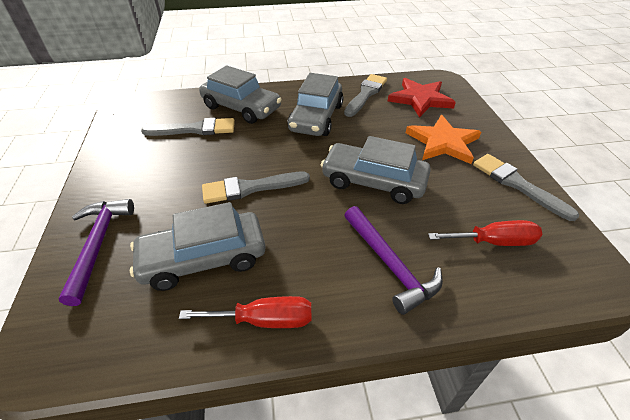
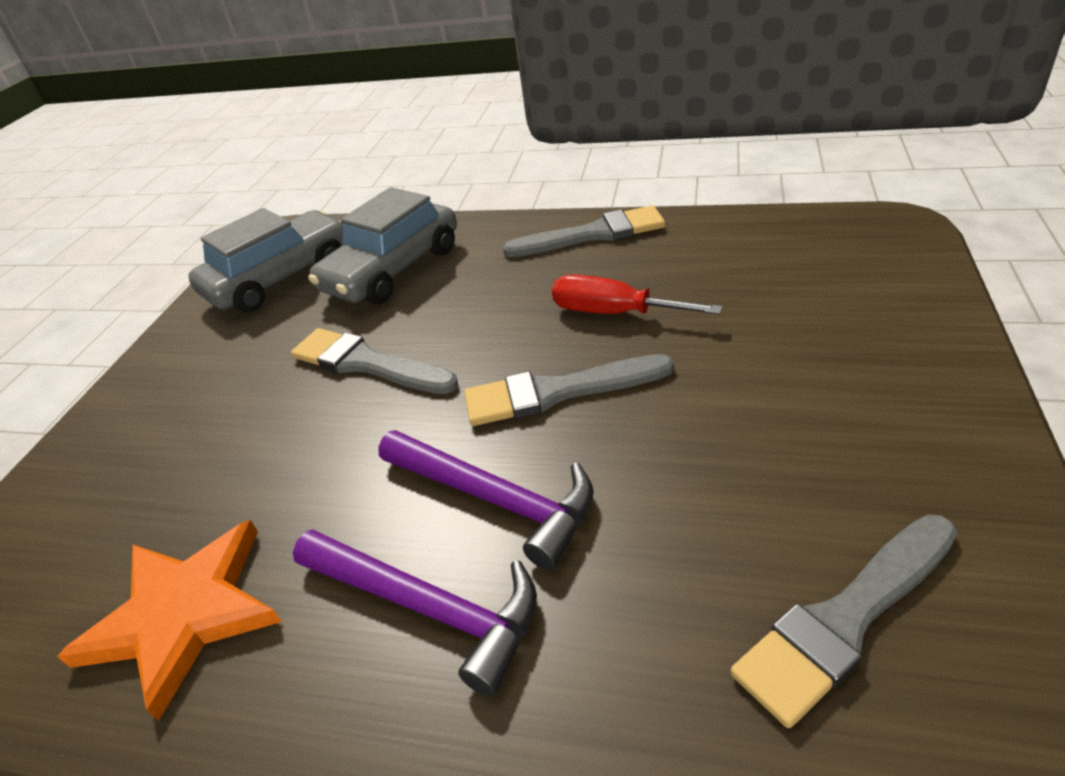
grey car: 4 -> 2
red screwdriver: 2 -> 1
red star: 1 -> 0

